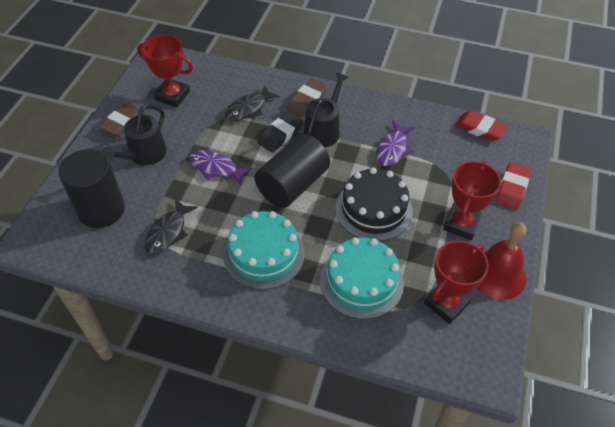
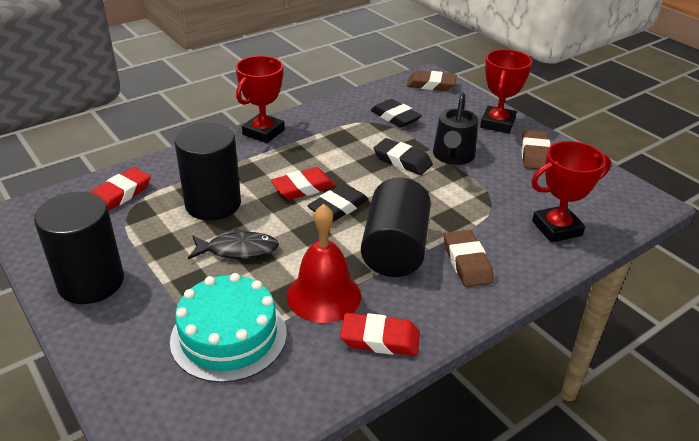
black cake: 1 -> 0
black cylinder: 2 -> 3
black eraser: 1 -> 3
black fish: 2 -> 1
black watering can: 2 -> 1
brown eraser: 2 -> 3
purple fish: 2 -> 0
red eraser: 2 -> 3
turquoise cake: 2 -> 1

